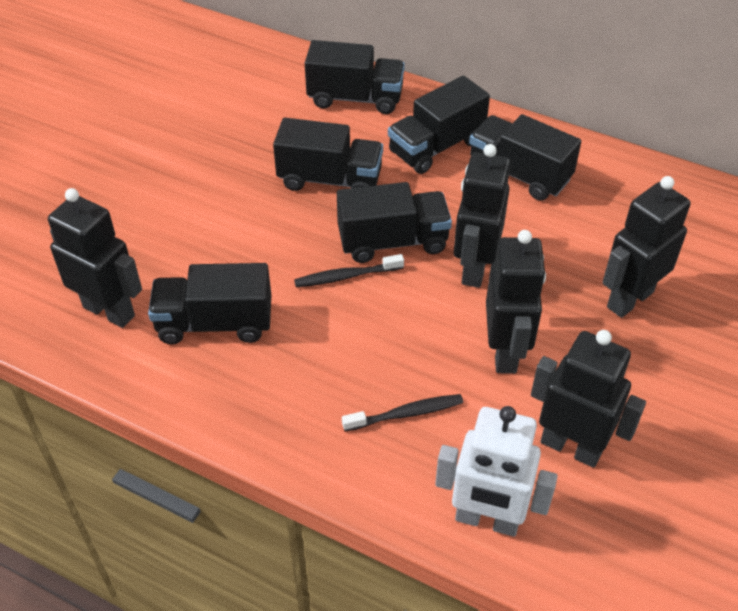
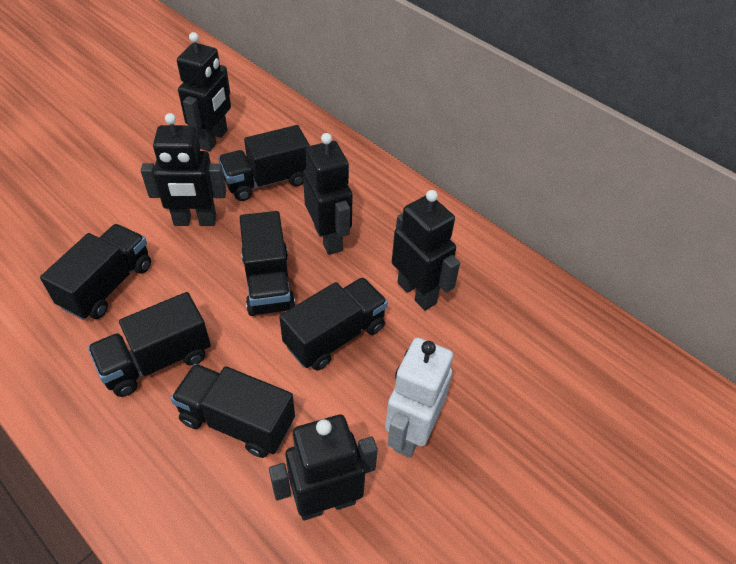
black toothbrush: 2 -> 0

